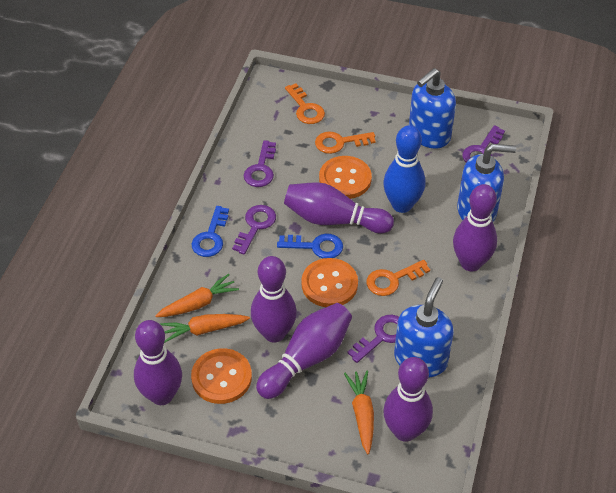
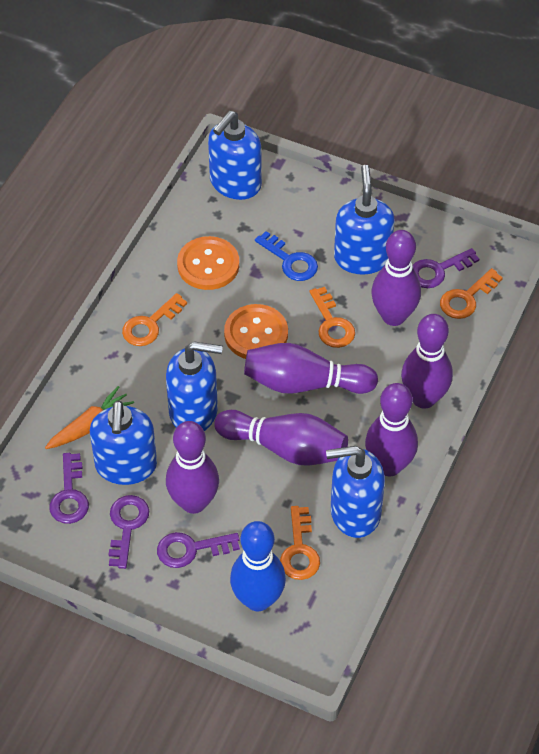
blue key: 2 -> 1
blue soap dispenser: 3 -> 5
orange button: 3 -> 2
orange carrot: 3 -> 1
orange key: 3 -> 4

